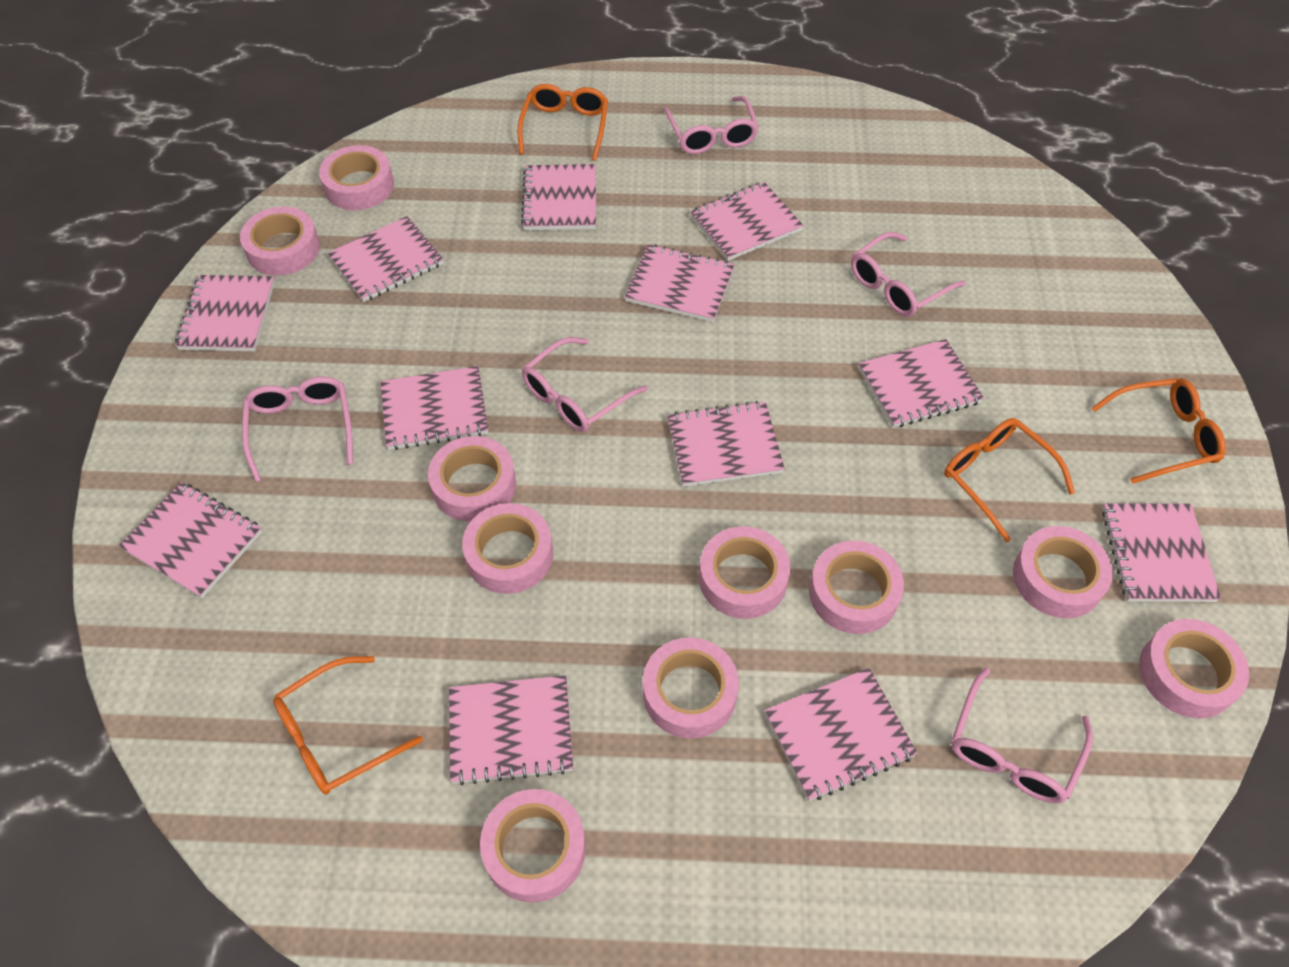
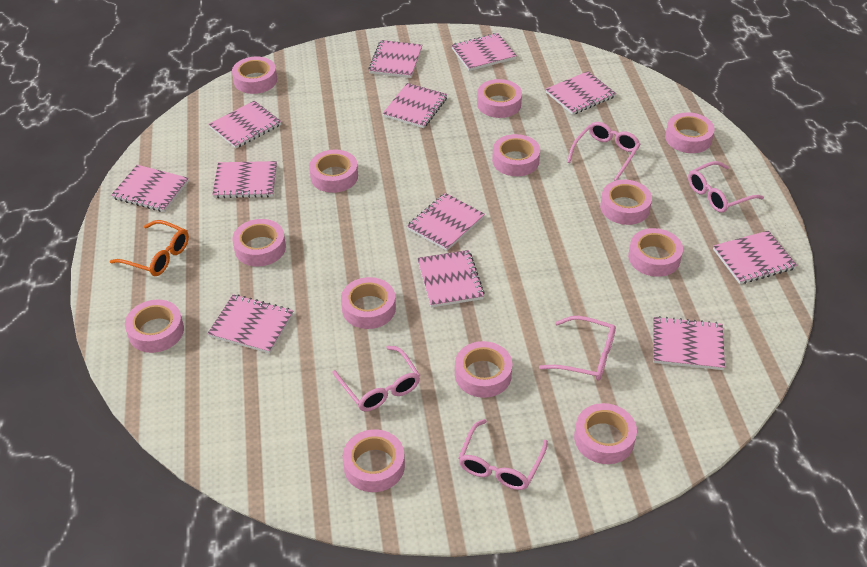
orange glasses: 4 -> 1
pink tape: 10 -> 13

